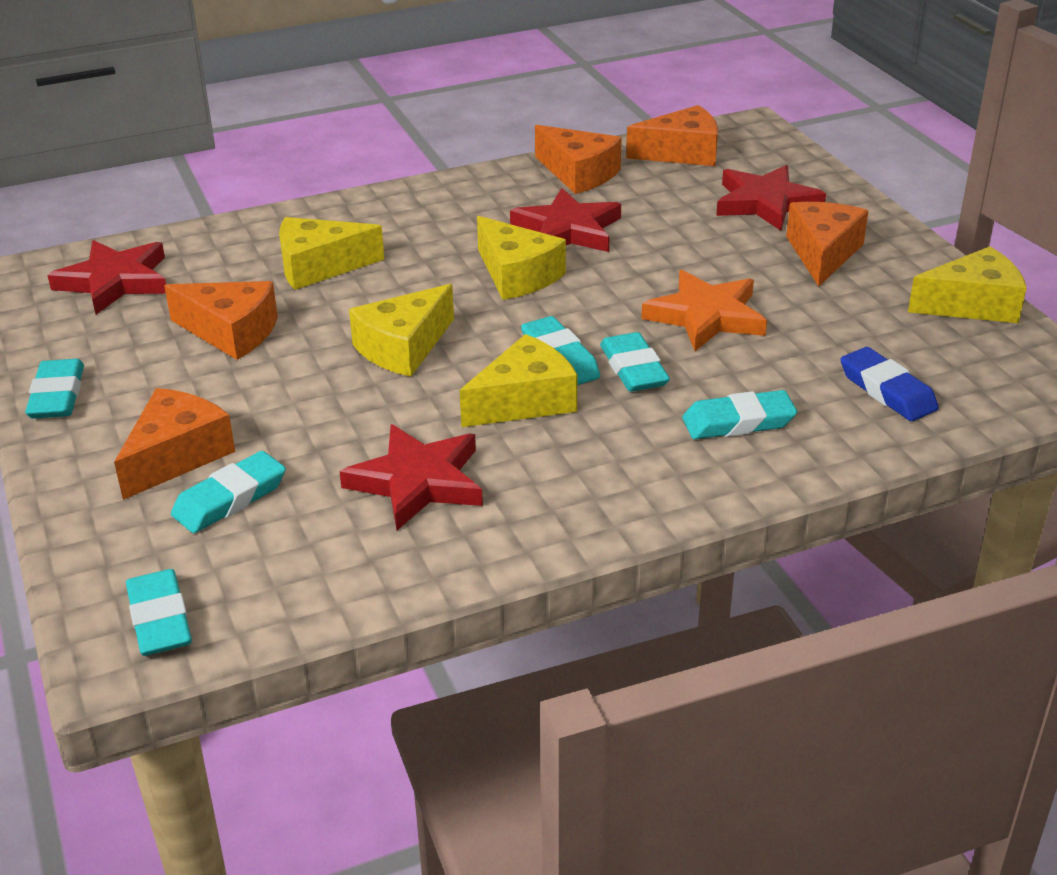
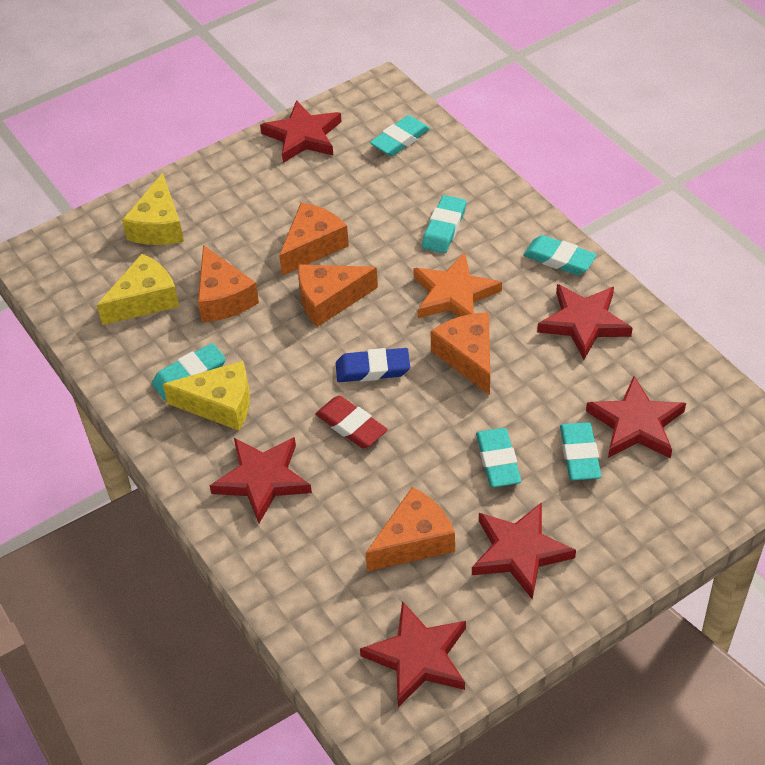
red eraser: 0 -> 1
red star: 4 -> 6
yellow cheese: 5 -> 3

